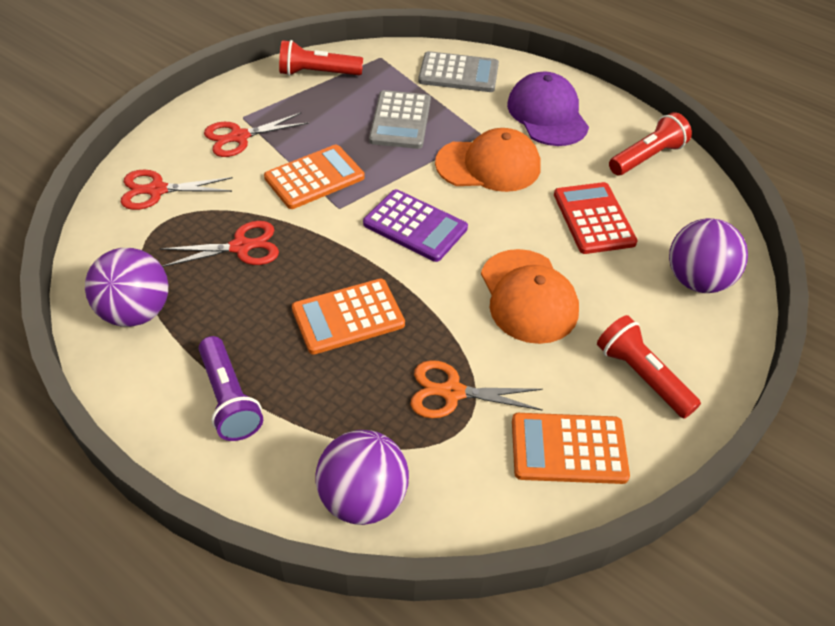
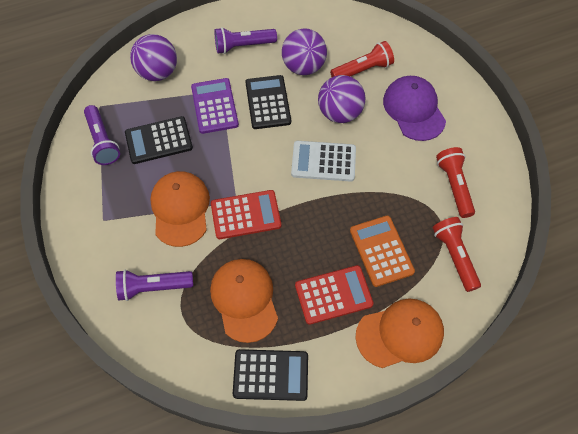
black calculator: 0 -> 3
grey calculator: 2 -> 0
orange calculator: 3 -> 1
orange cap: 2 -> 3
orange scissors: 1 -> 0
purple flashlight: 1 -> 3
red calculator: 1 -> 2
red scissors: 3 -> 0
white calculator: 0 -> 1

